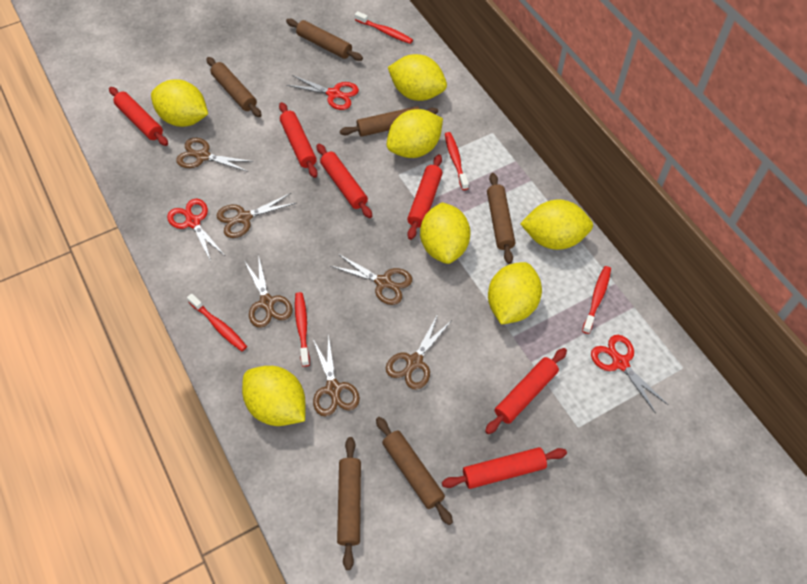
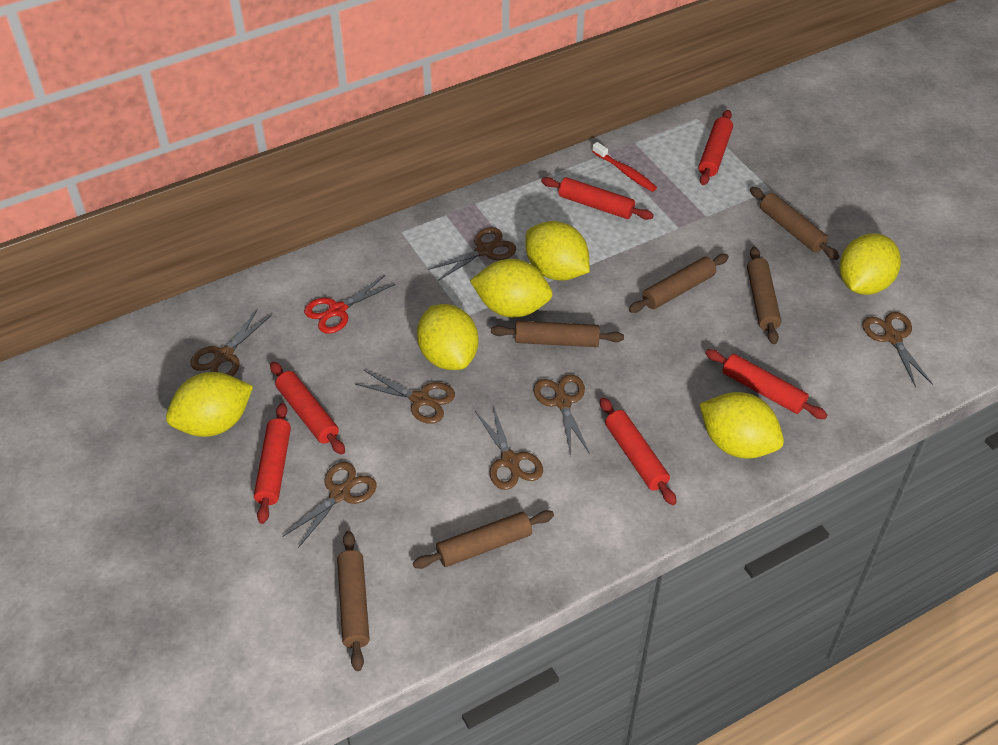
brown scissors: 6 -> 7
red scissors: 3 -> 1
red toothbrush: 5 -> 1
yellow lemon: 7 -> 6

